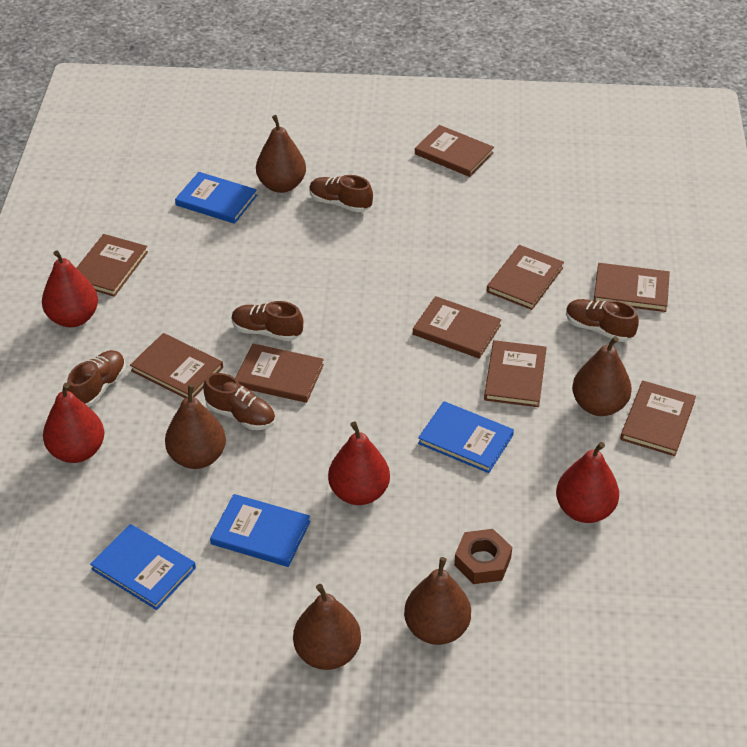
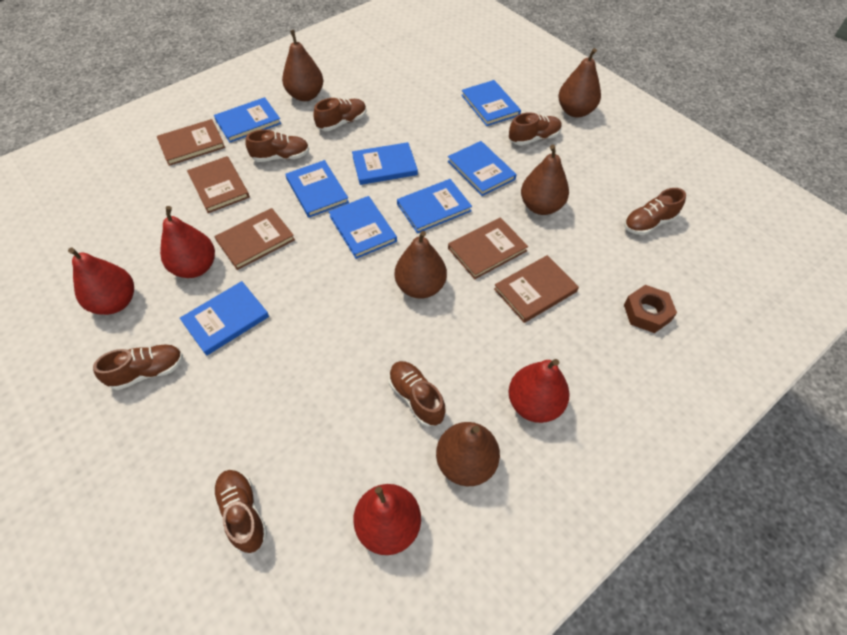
blue book: 4 -> 8
brown book: 9 -> 5
brown shoe: 5 -> 7

